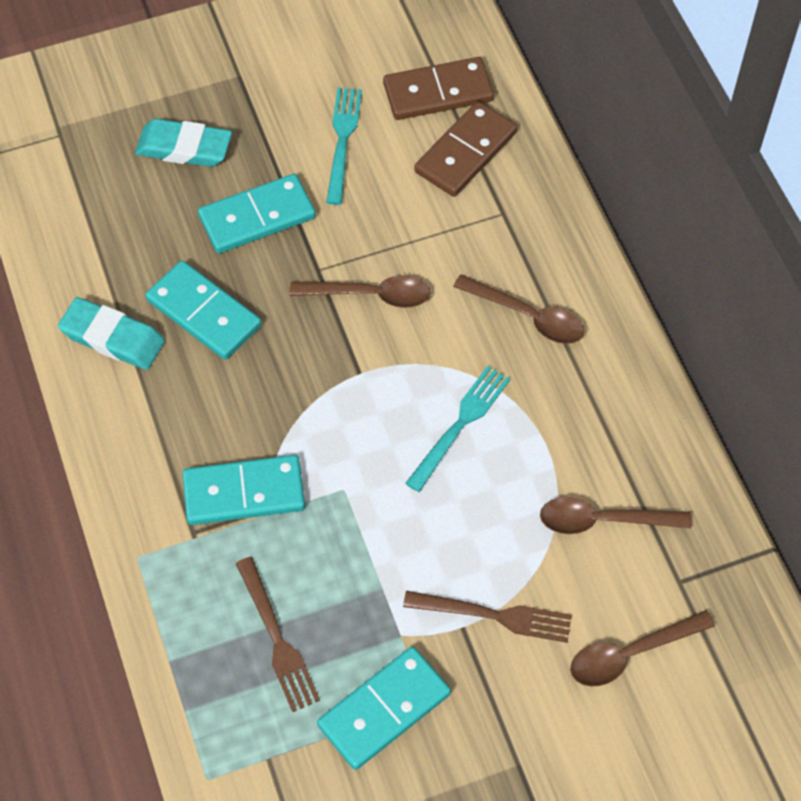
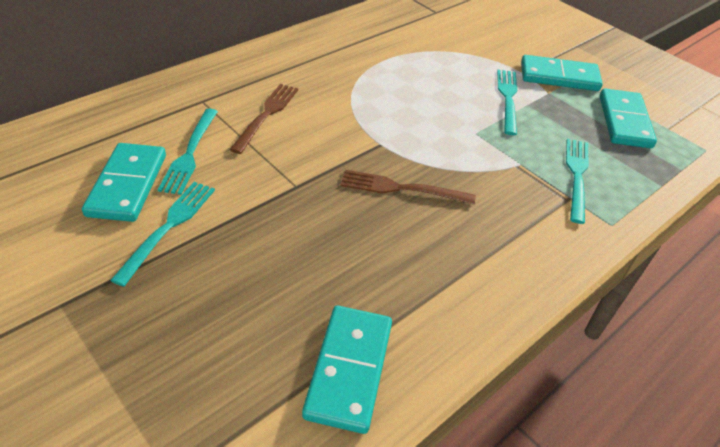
brown domino: 2 -> 0
brown spoon: 4 -> 0
turquoise eraser: 2 -> 0
turquoise fork: 2 -> 4

